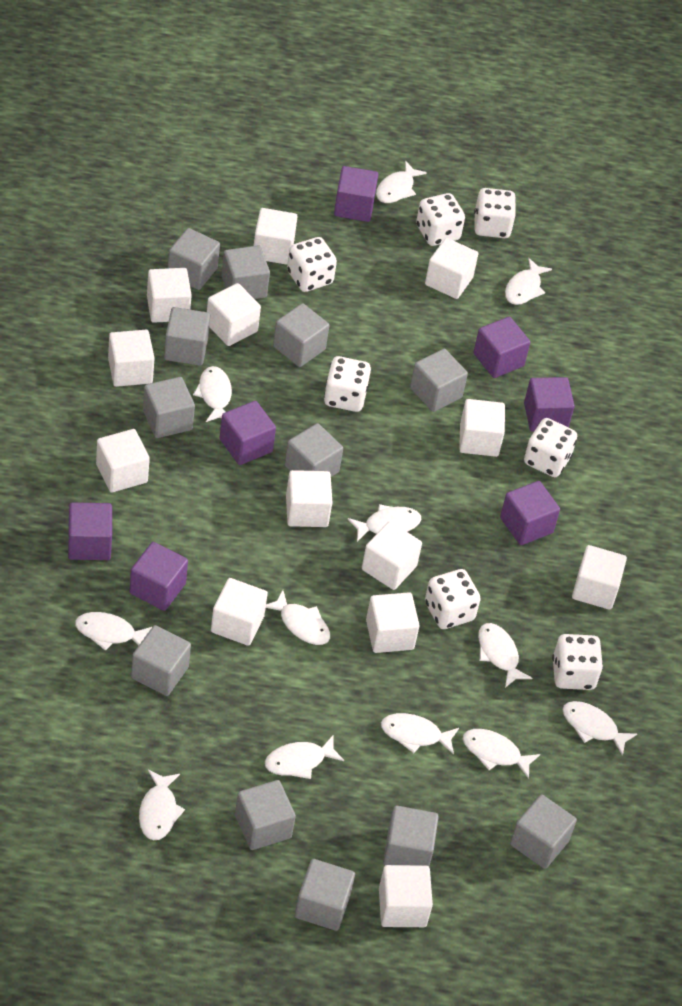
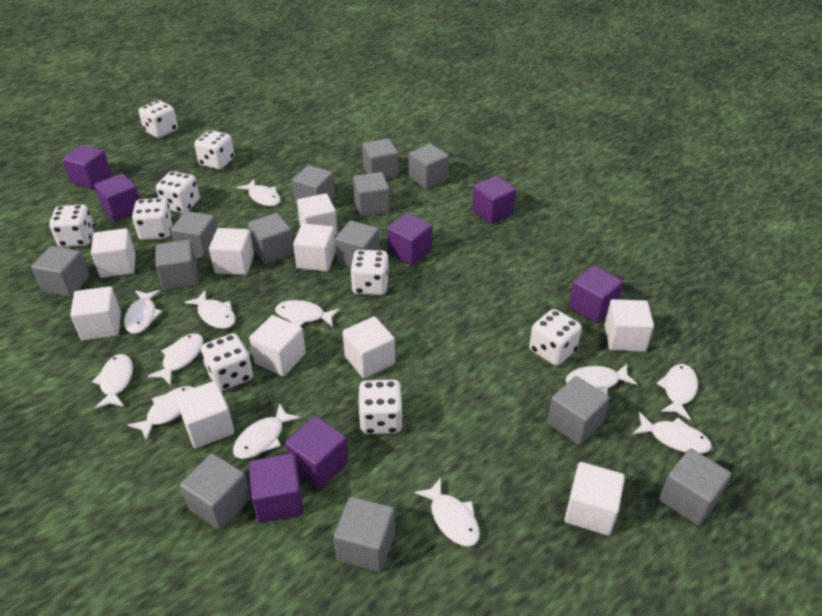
grey cube: 12 -> 13
white cube: 13 -> 10
white dice: 7 -> 9

